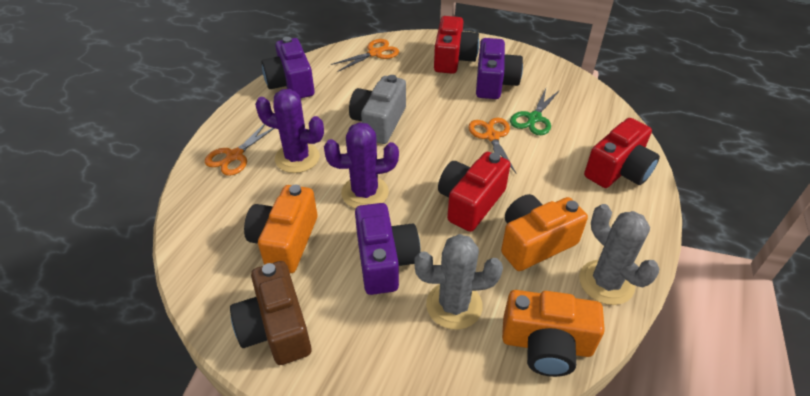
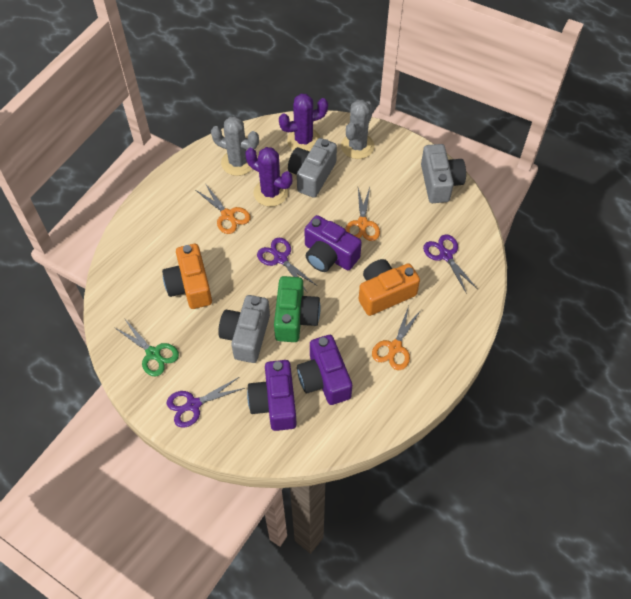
brown camera: 1 -> 0
green camera: 0 -> 1
grey camera: 1 -> 3
orange camera: 3 -> 2
purple scissors: 0 -> 3
red camera: 3 -> 0

